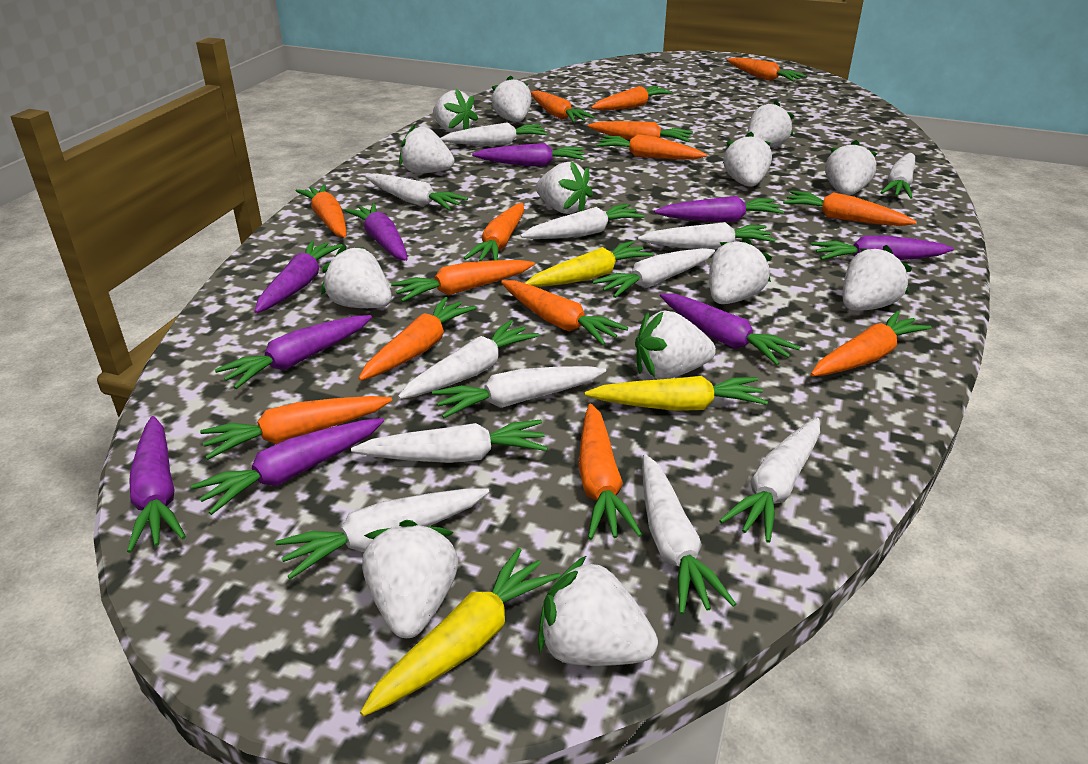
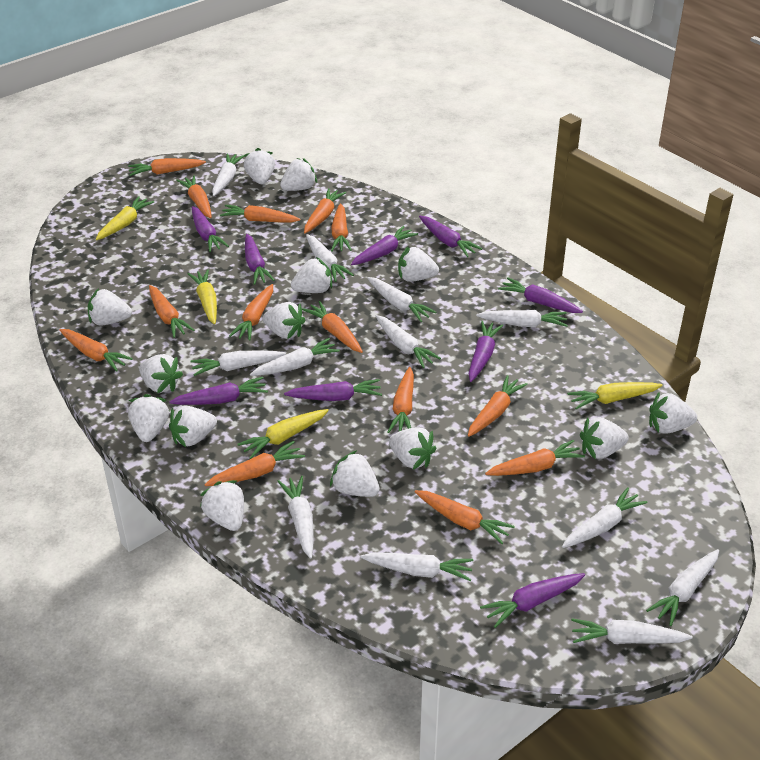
white strawberry: 13 -> 14
yellow carrot: 3 -> 4

